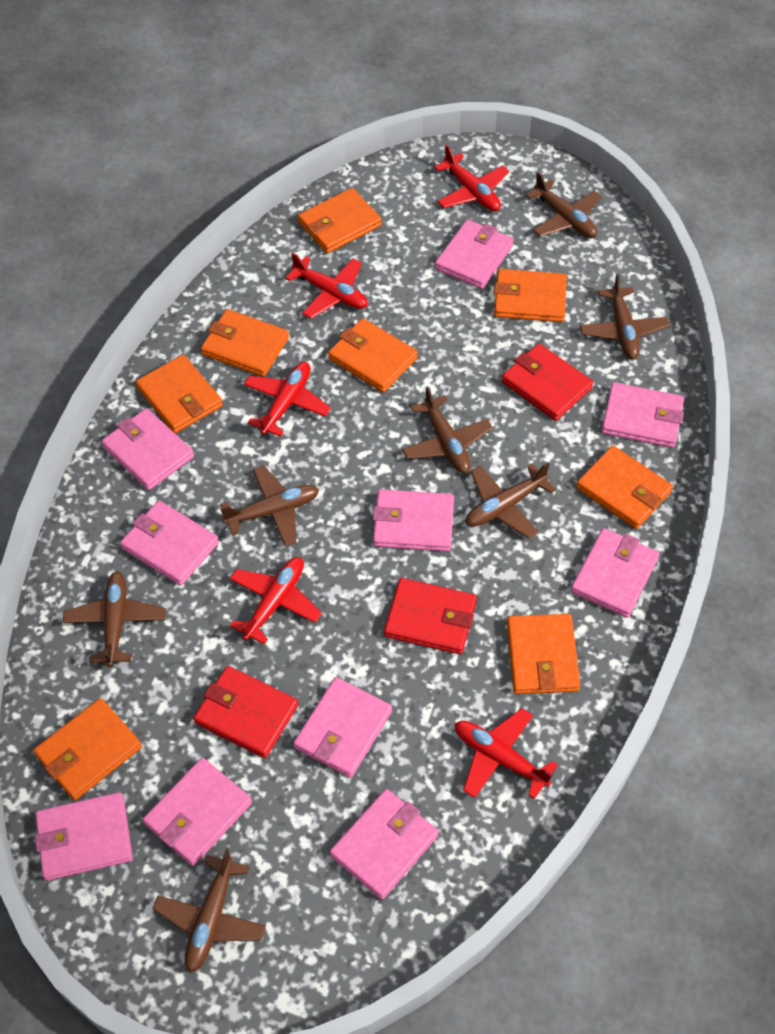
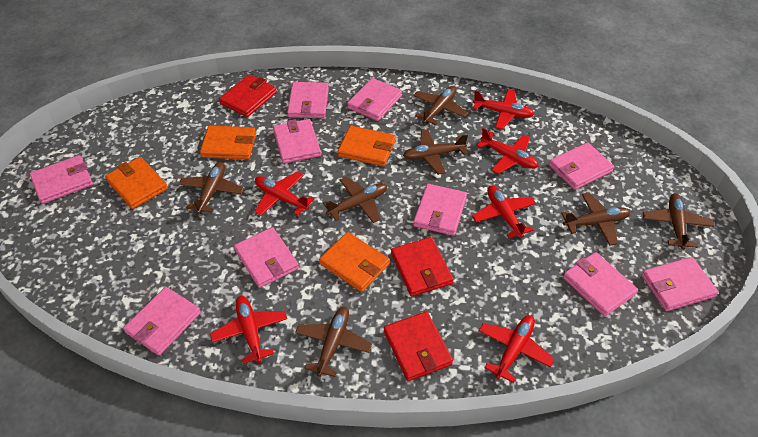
orange wallet: 8 -> 4
red plane: 5 -> 6

